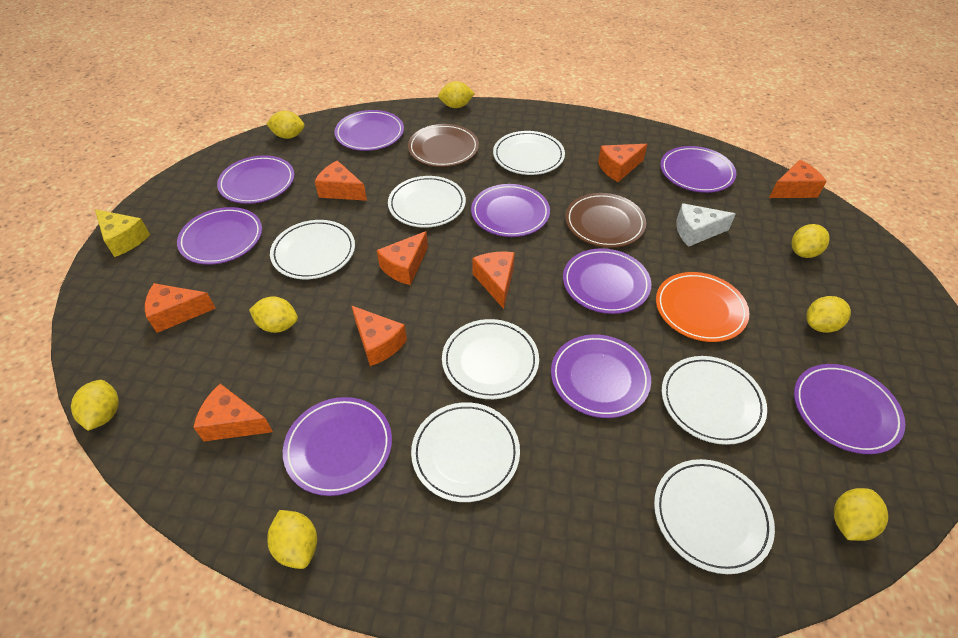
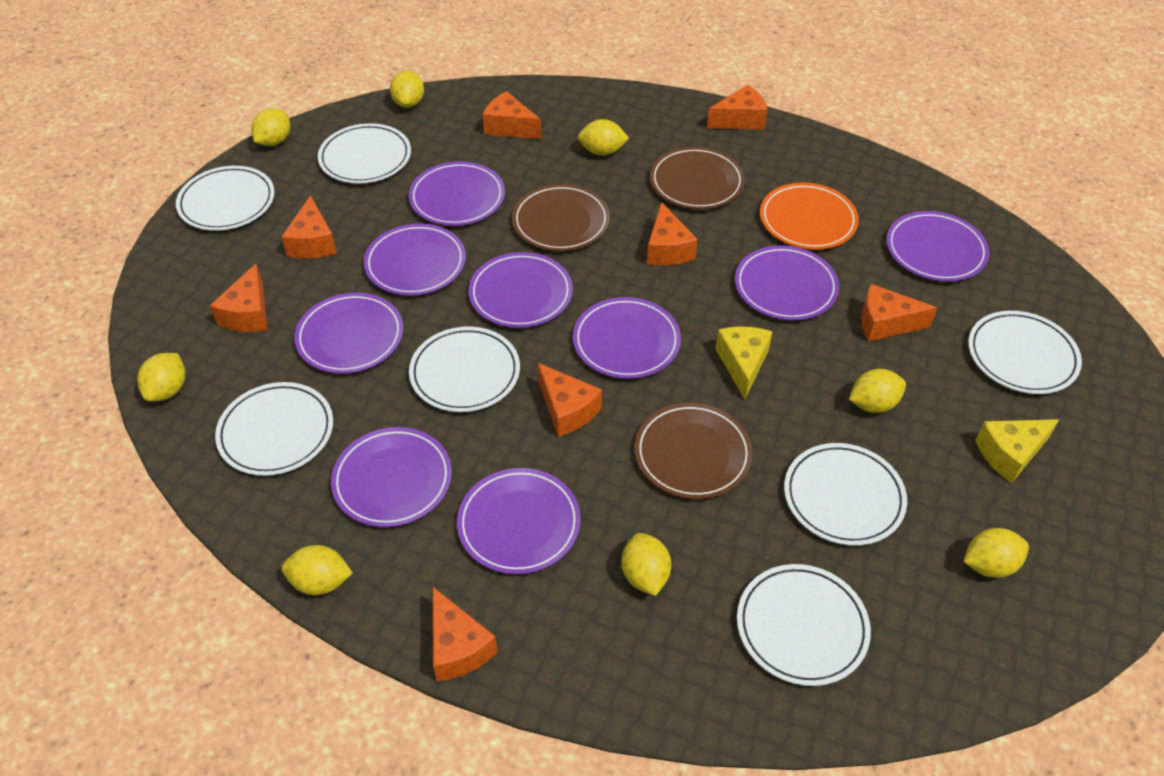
brown plate: 2 -> 3
white cheese: 1 -> 0
yellow cheese: 1 -> 2

